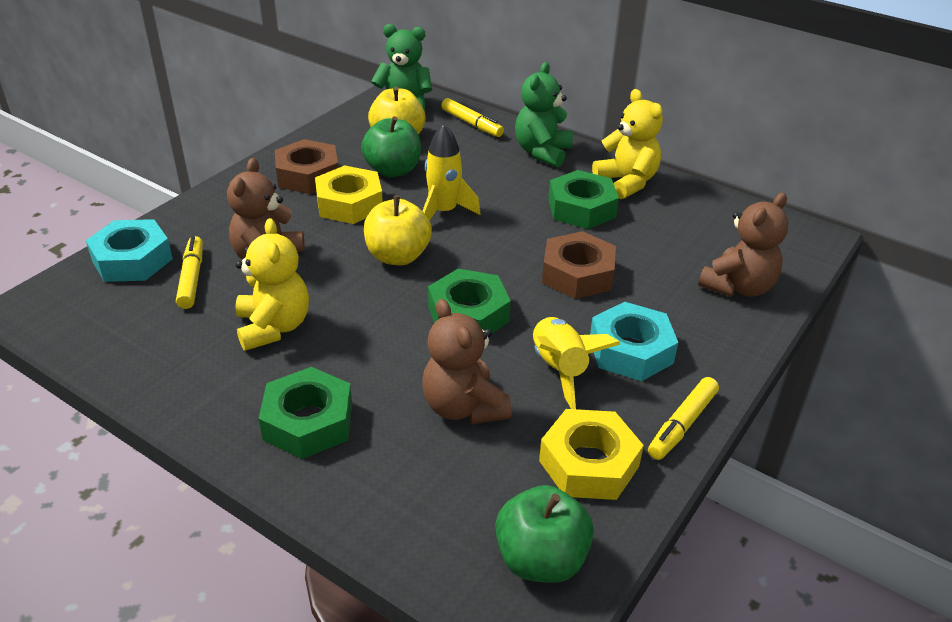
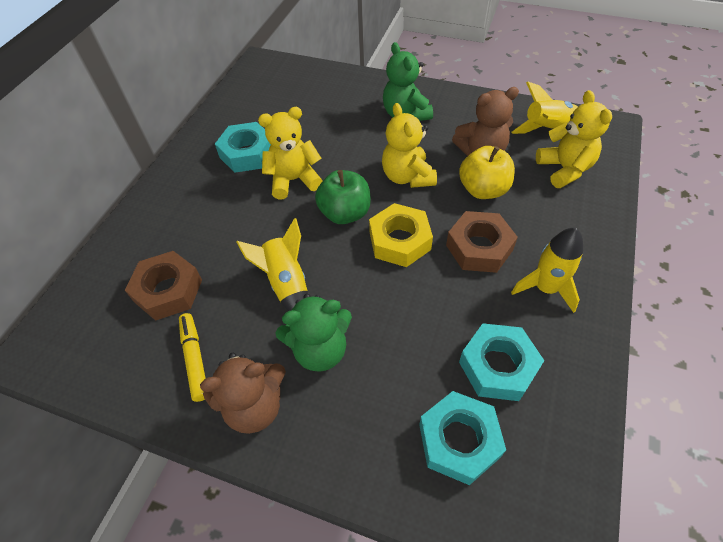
brown teddy bear: 3 -> 2
green apple: 2 -> 1
green nut: 3 -> 0
turquoise nut: 2 -> 3
yellow apple: 2 -> 1
yellow marker: 3 -> 1
yellow nut: 2 -> 1
yellow rocket: 2 -> 3
yellow teddy bear: 2 -> 3

